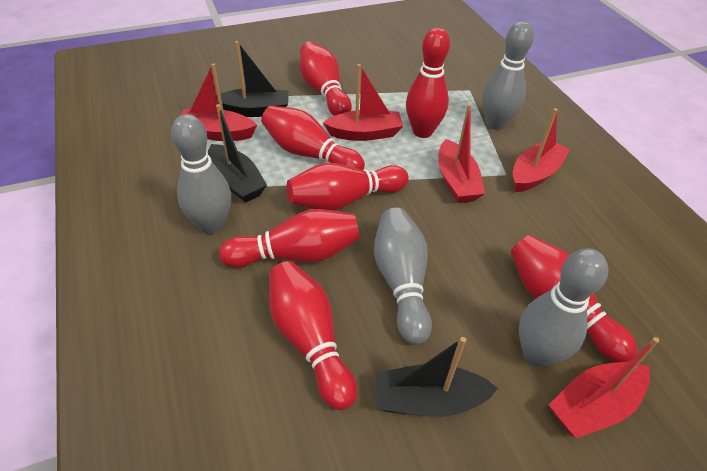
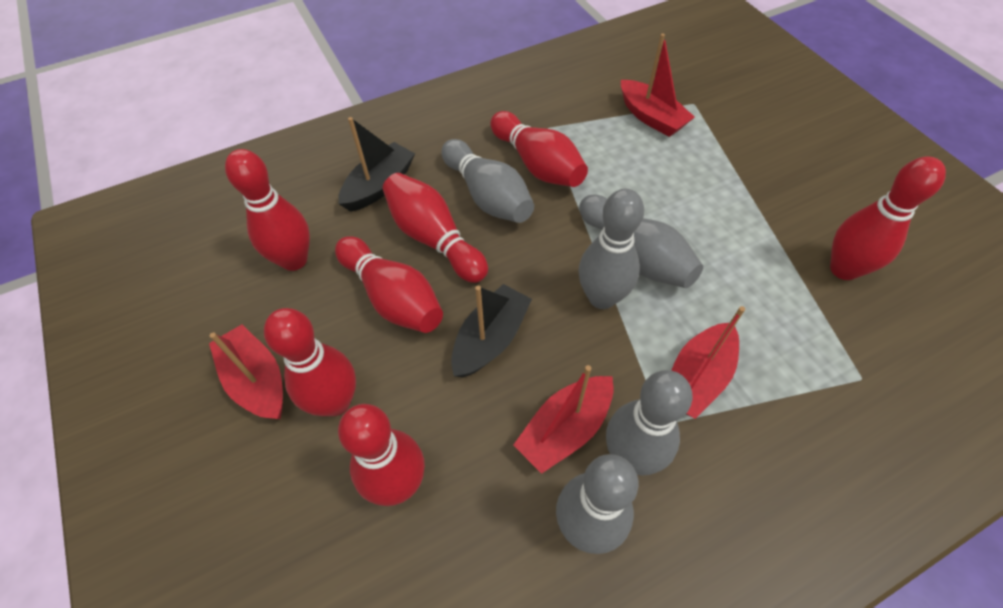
black boat: 3 -> 2
grey bowling pin: 4 -> 5
red boat: 5 -> 4

